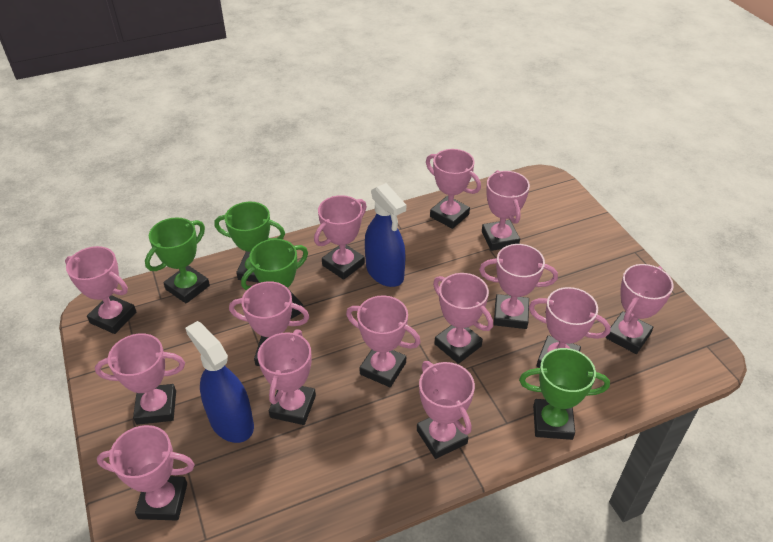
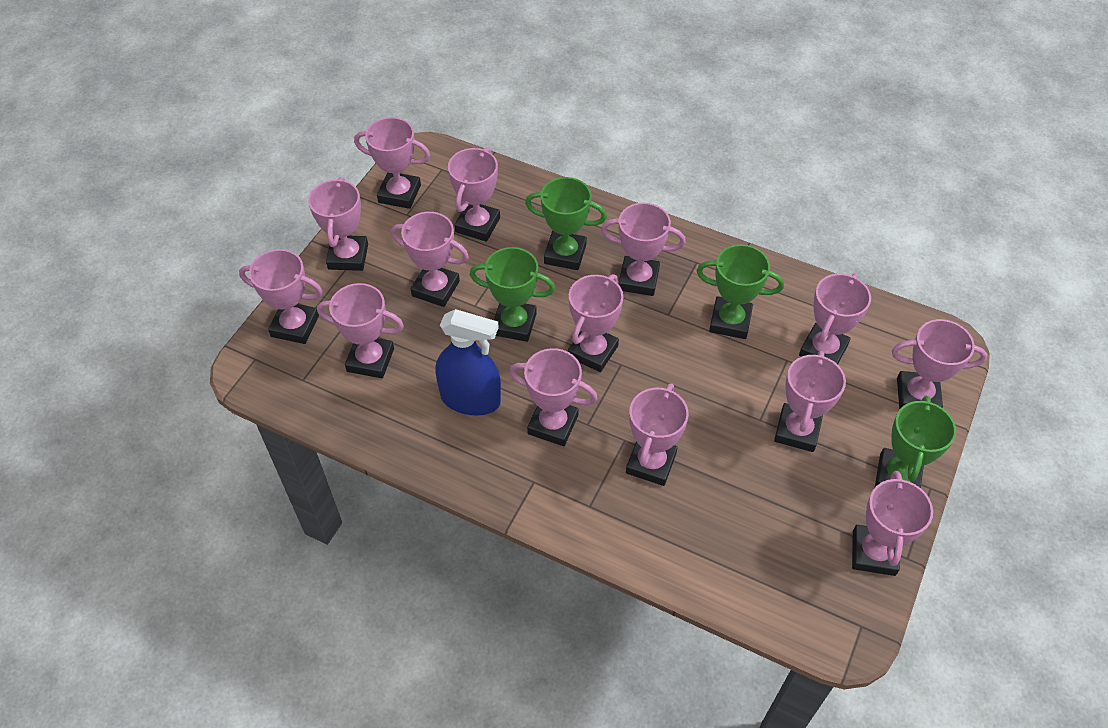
blue spray bottle: 2 -> 1

